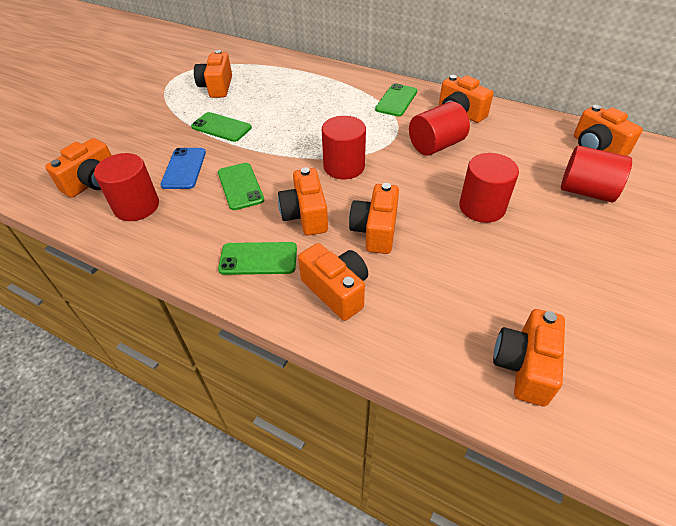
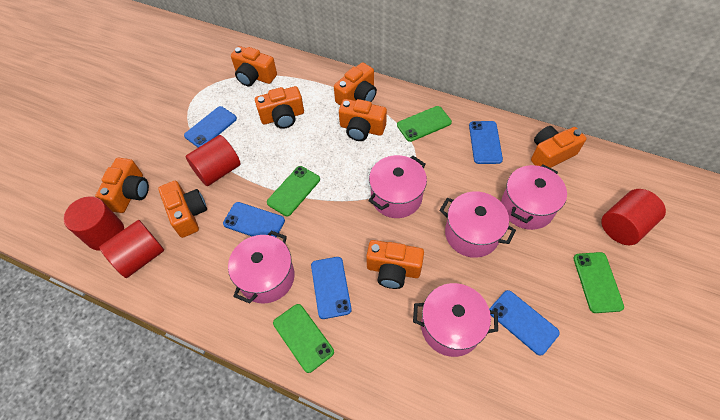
blue phone: 1 -> 5
pink pot: 0 -> 5
red cylinder: 5 -> 4

